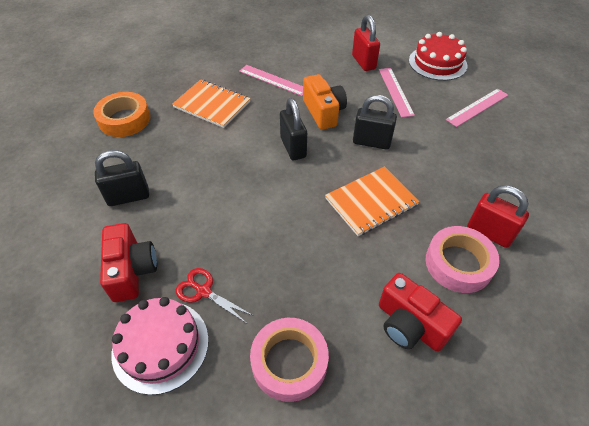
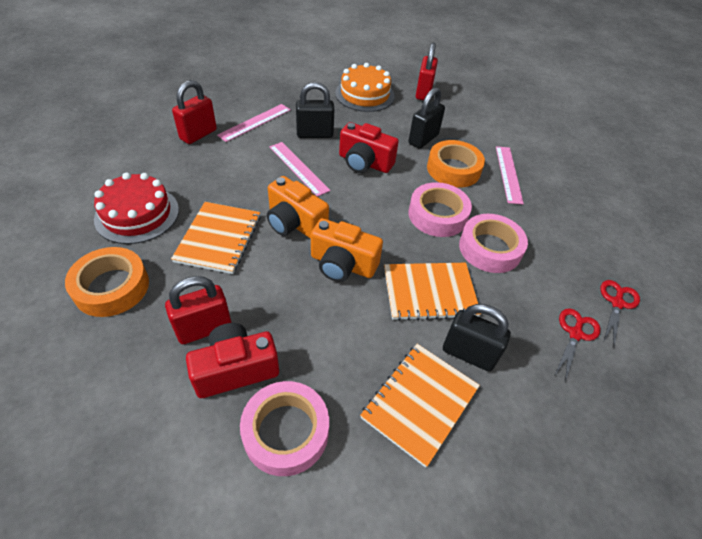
orange cake: 0 -> 1
orange camera: 1 -> 2
orange notebook: 2 -> 3
orange tape: 1 -> 2
pink cake: 1 -> 0
pink tape: 2 -> 3
red padlock: 2 -> 3
red scissors: 1 -> 2

